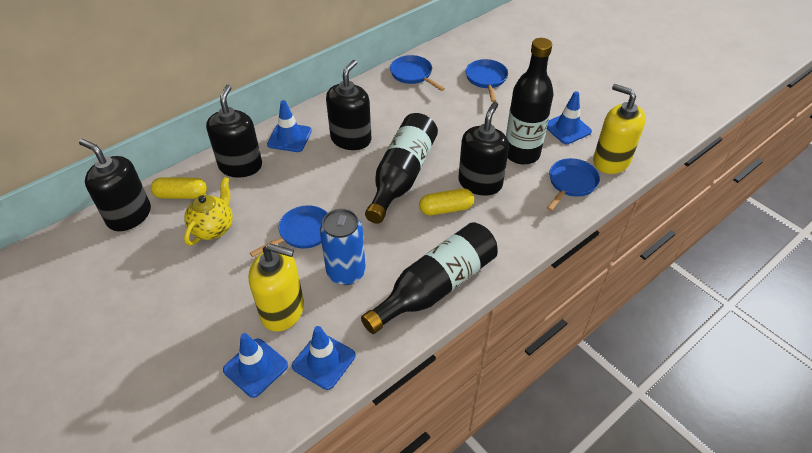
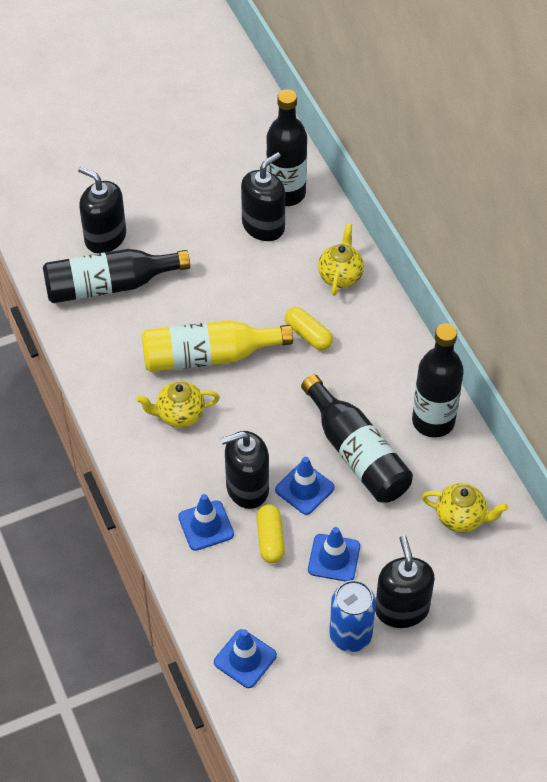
black bottle: 3 -> 4
blue pan: 4 -> 0
yellow bottle: 0 -> 1
yellow soap dispenser: 2 -> 0
yellow teapot: 1 -> 3

